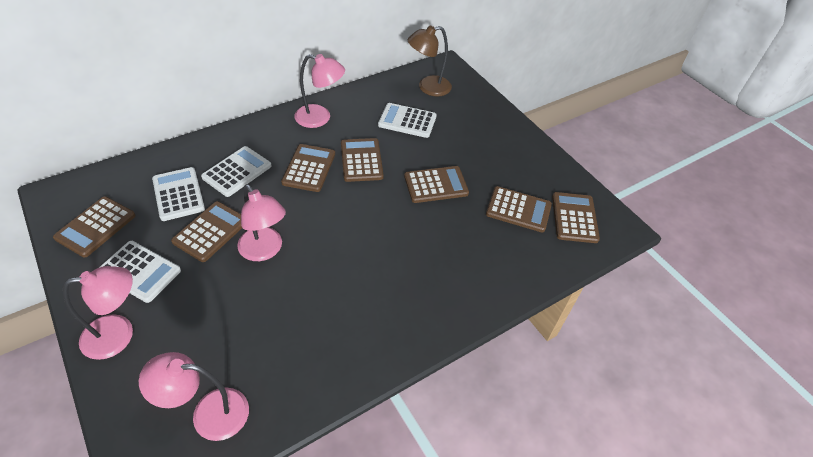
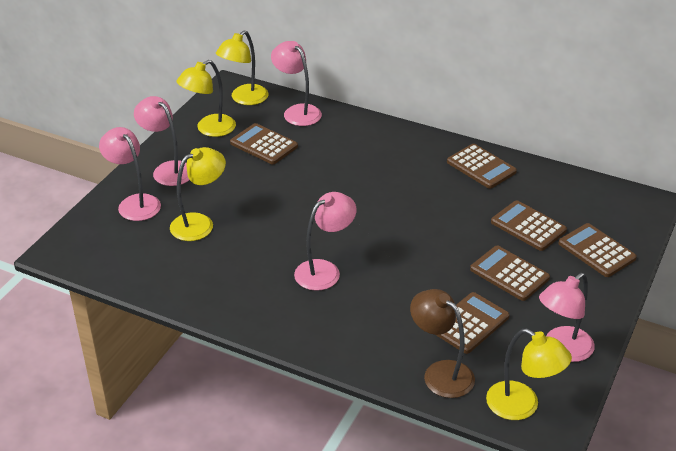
brown calculator: 7 -> 6
pink lamp: 4 -> 5
white calculator: 4 -> 0
yellow lamp: 0 -> 4

